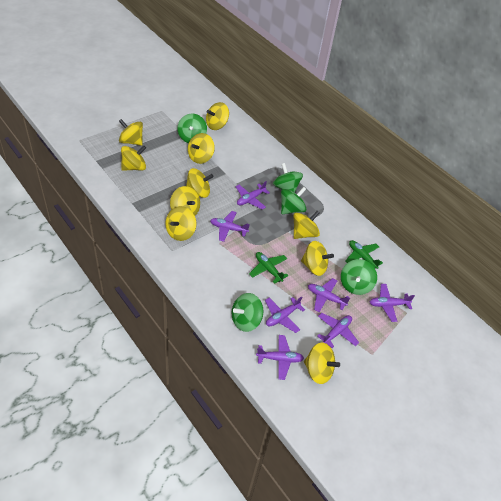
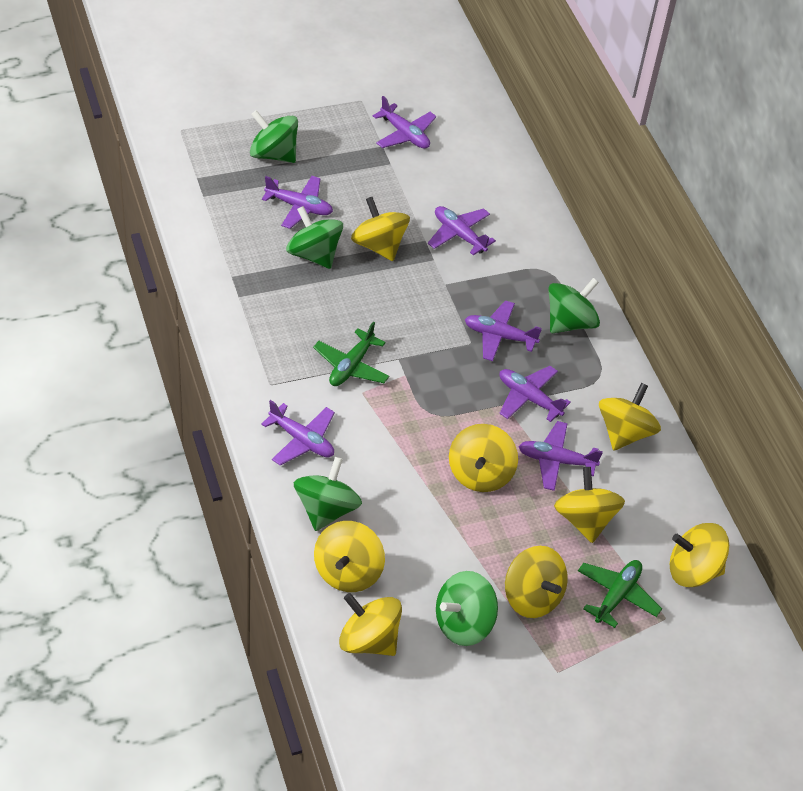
yellow spinning top: 10 -> 8

